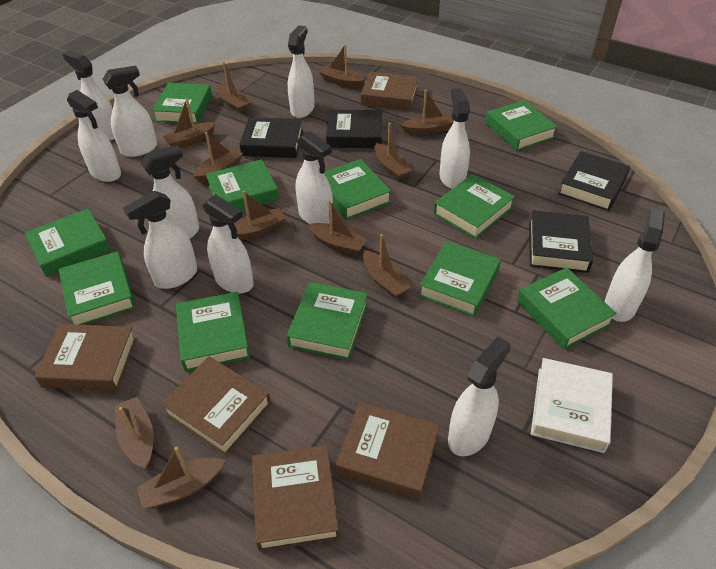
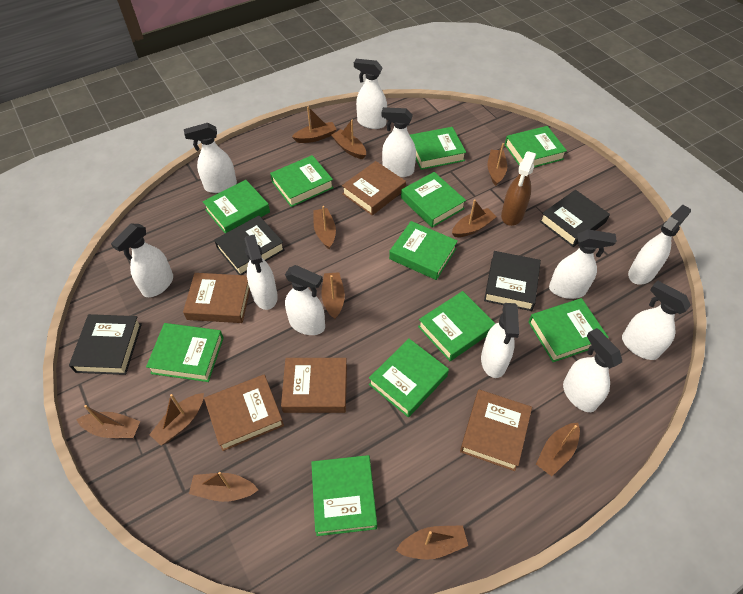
brown spray bottle: 0 -> 1
white book: 1 -> 0

